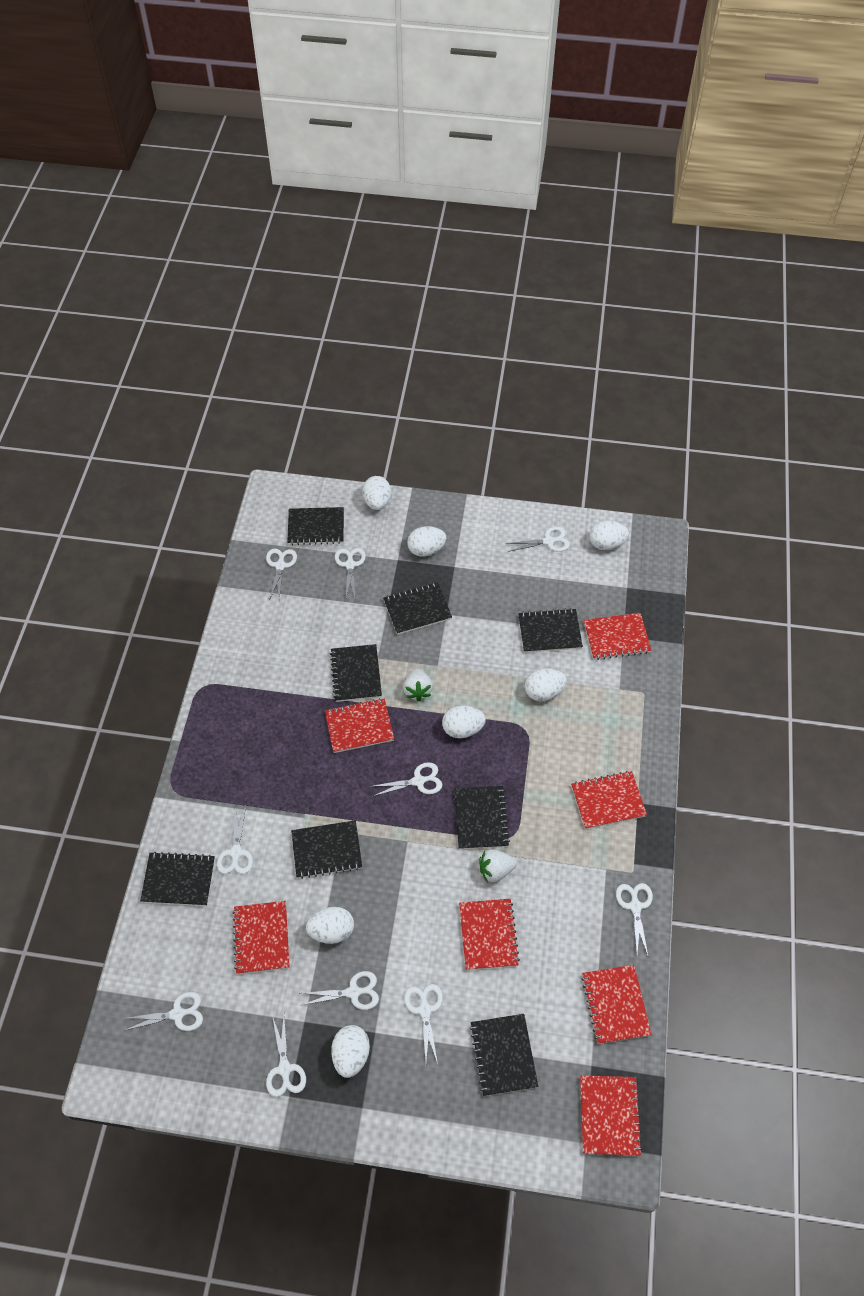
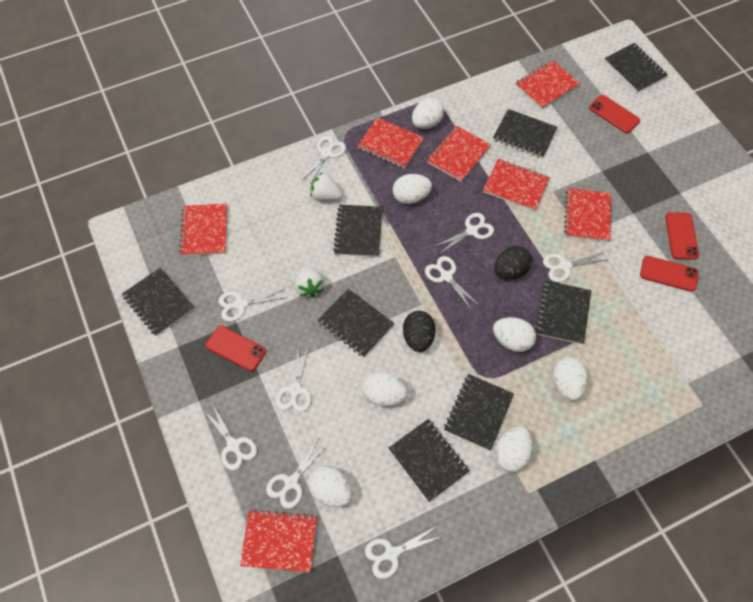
black egg: 0 -> 2
red phone: 0 -> 4
white scissors: 10 -> 9

